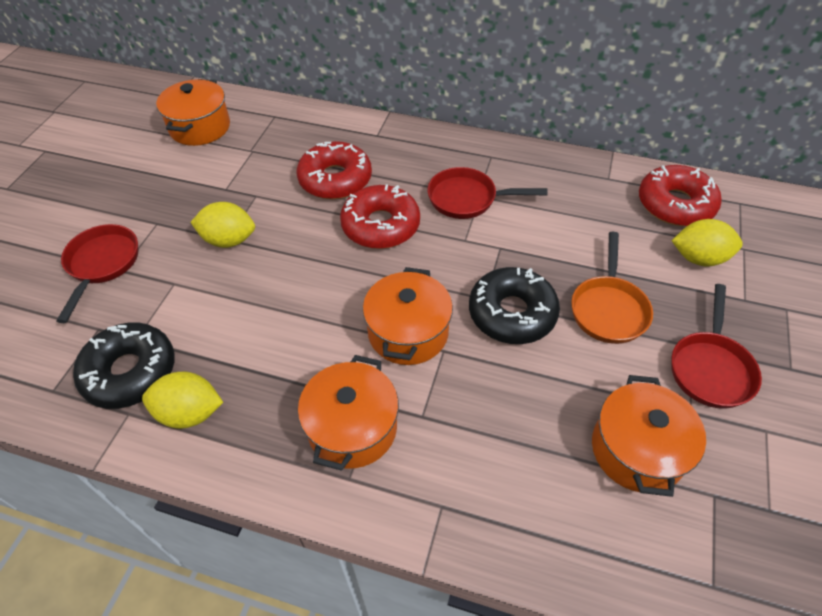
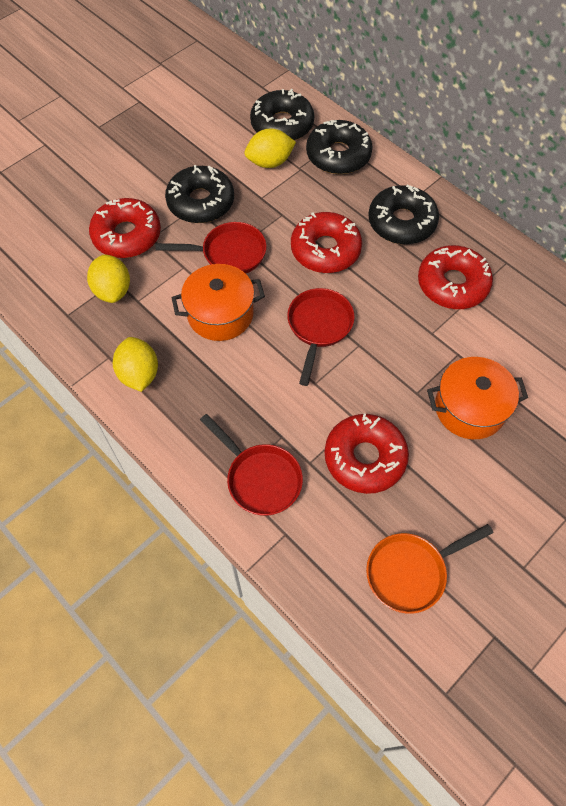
black donut: 2 -> 4
orange pot: 4 -> 2
red donut: 3 -> 4

